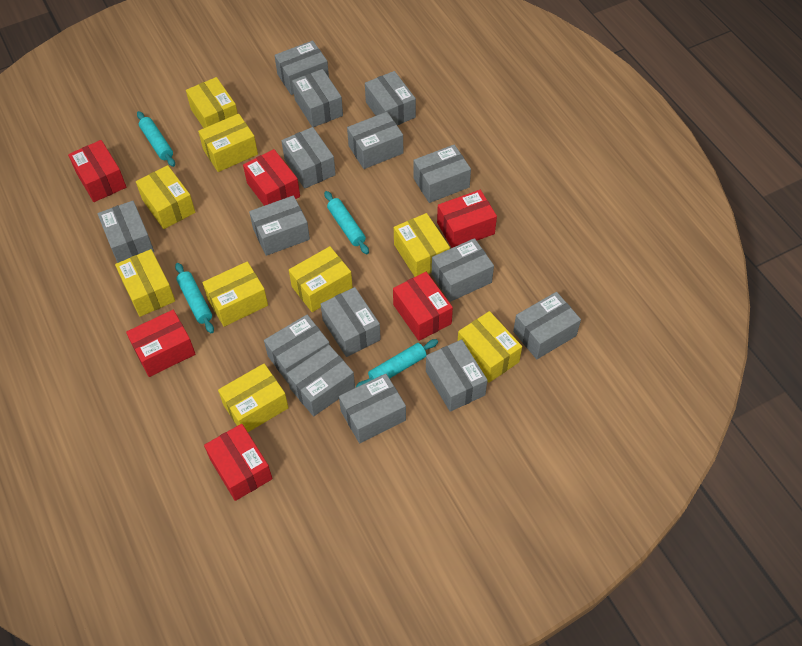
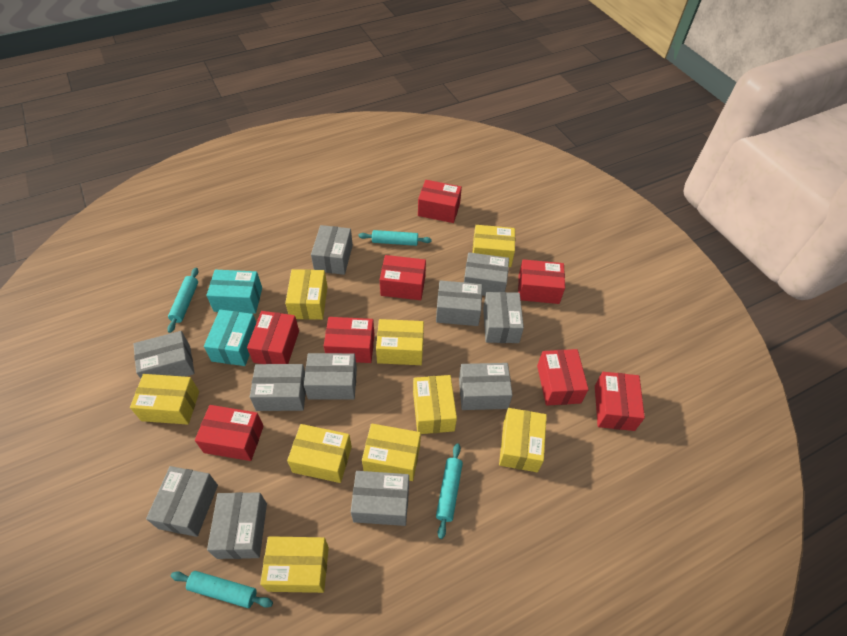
grey box: 15 -> 11
red box: 6 -> 8
turquoise box: 0 -> 2

